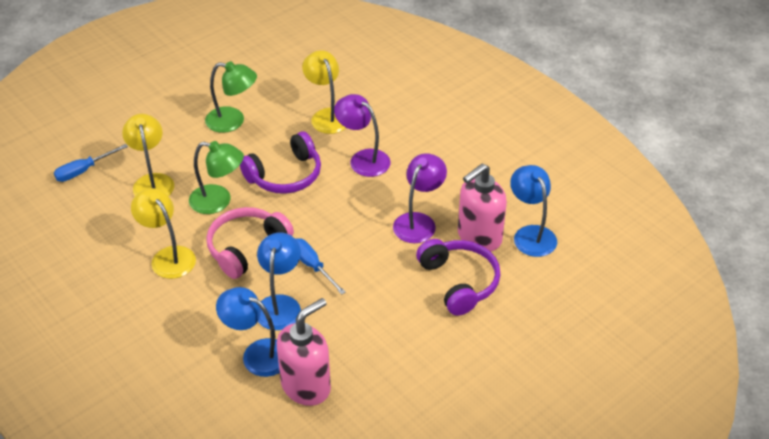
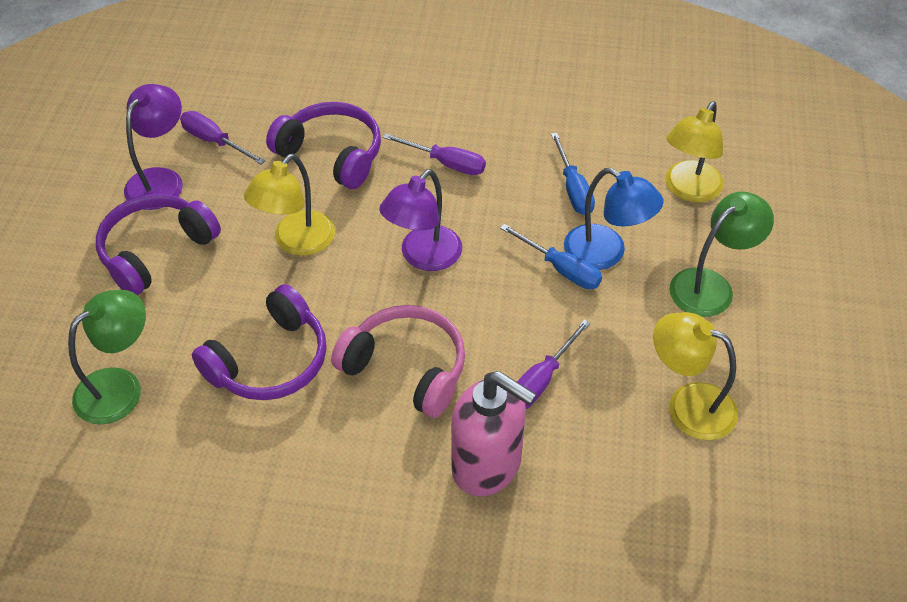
blue lamp: 3 -> 1
pink soap dispenser: 2 -> 1
purple headphones: 2 -> 3
purple screwdriver: 0 -> 3

